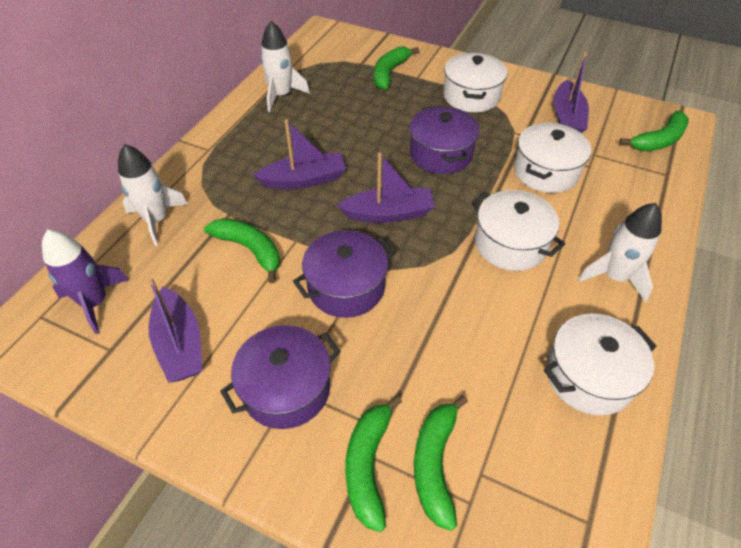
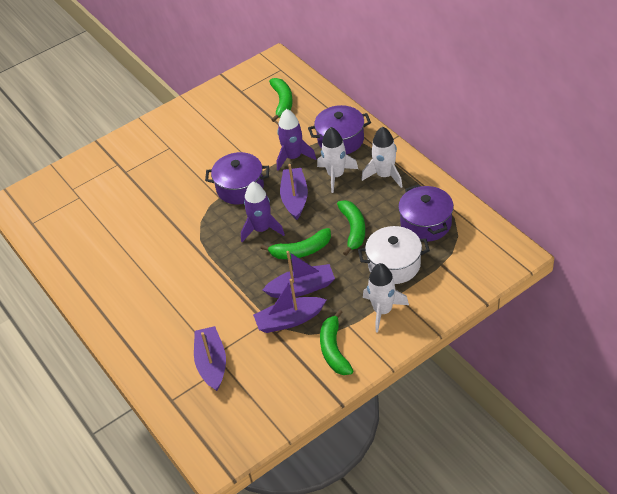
green banana: 5 -> 4
purple rocket: 1 -> 2
white pot: 4 -> 1

